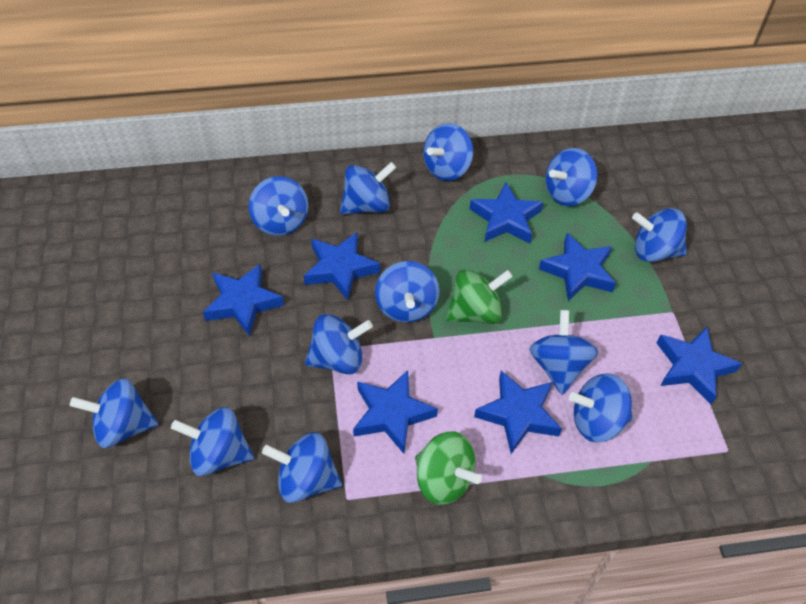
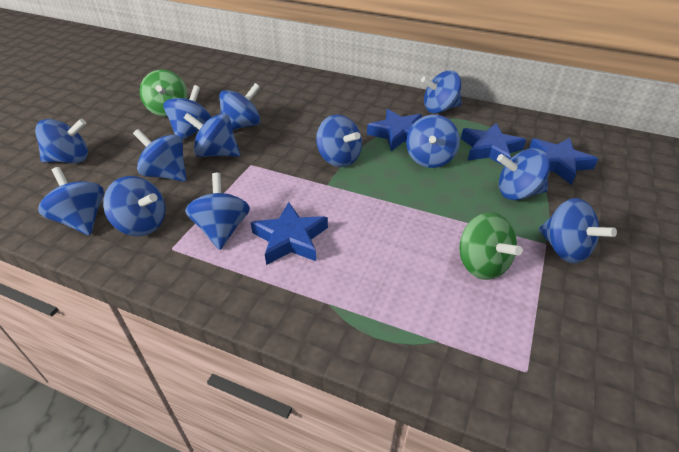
blue spinning top: 12 -> 13
blue star: 7 -> 4

